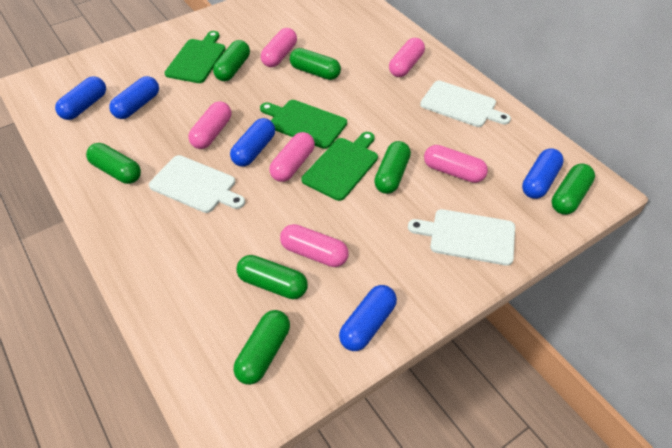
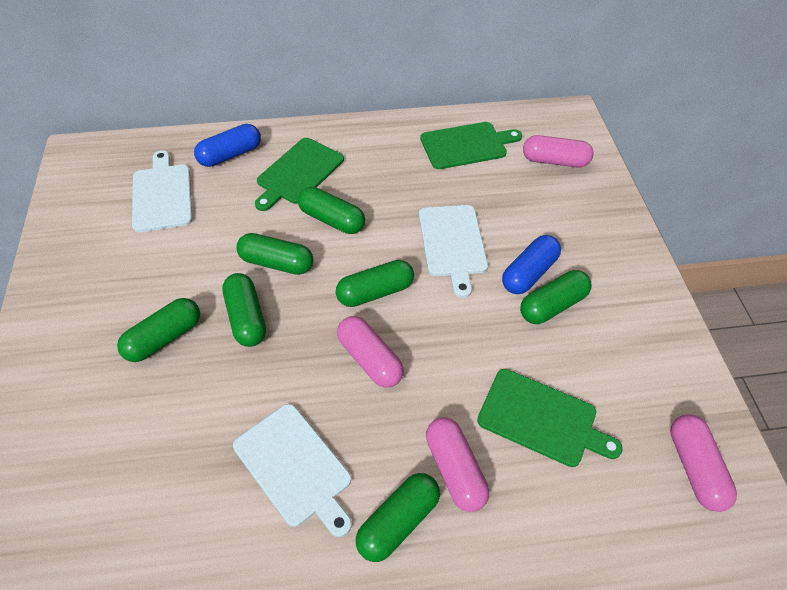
blue capsule: 5 -> 2
pink capsule: 6 -> 4

